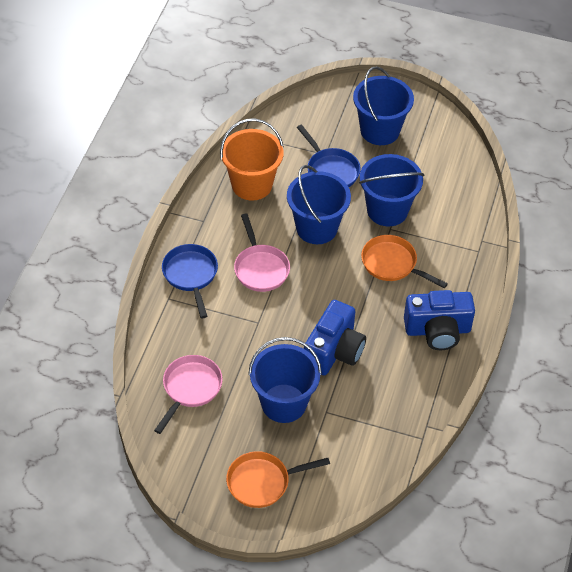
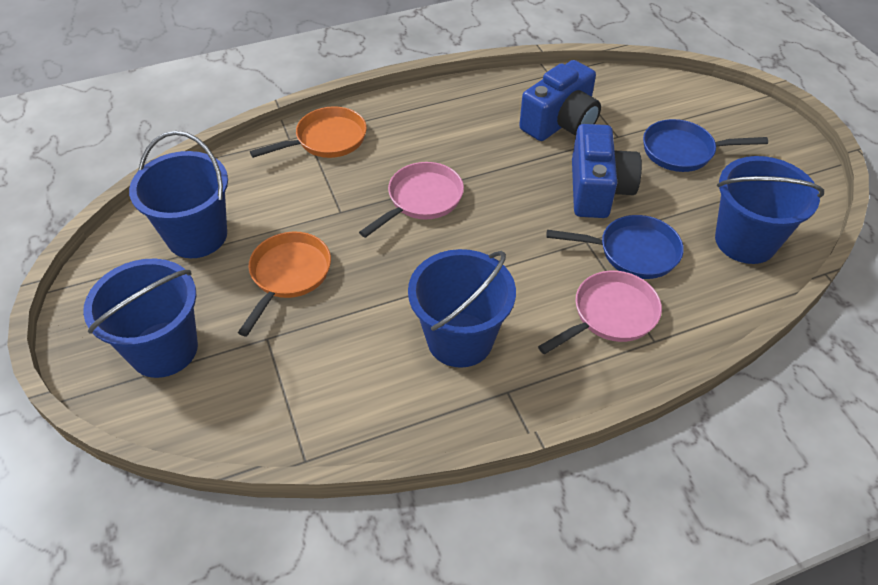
orange bucket: 1 -> 0

